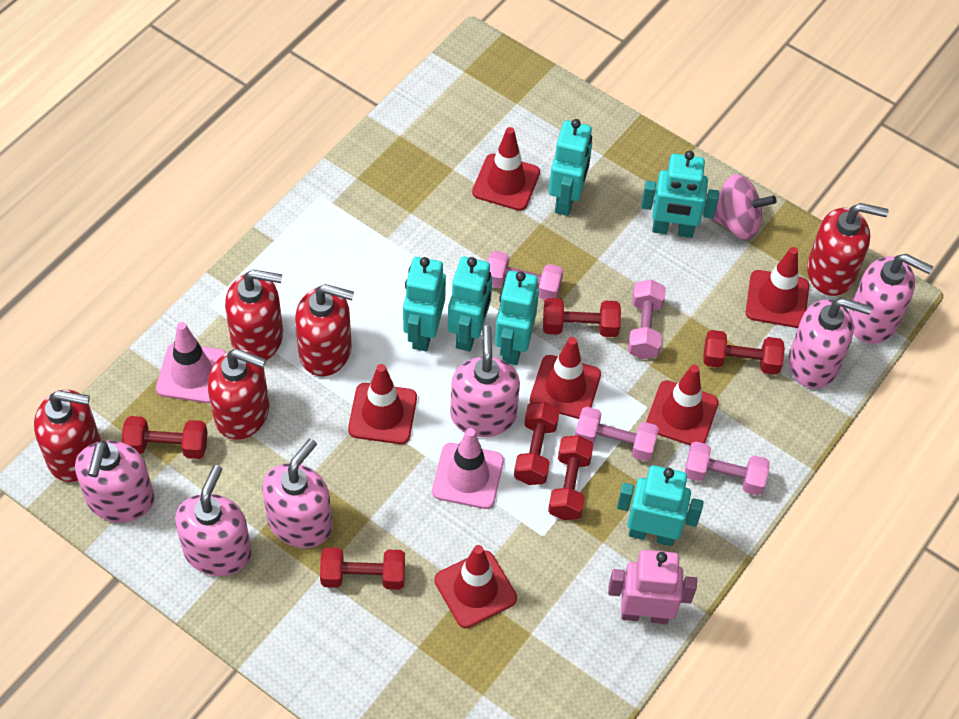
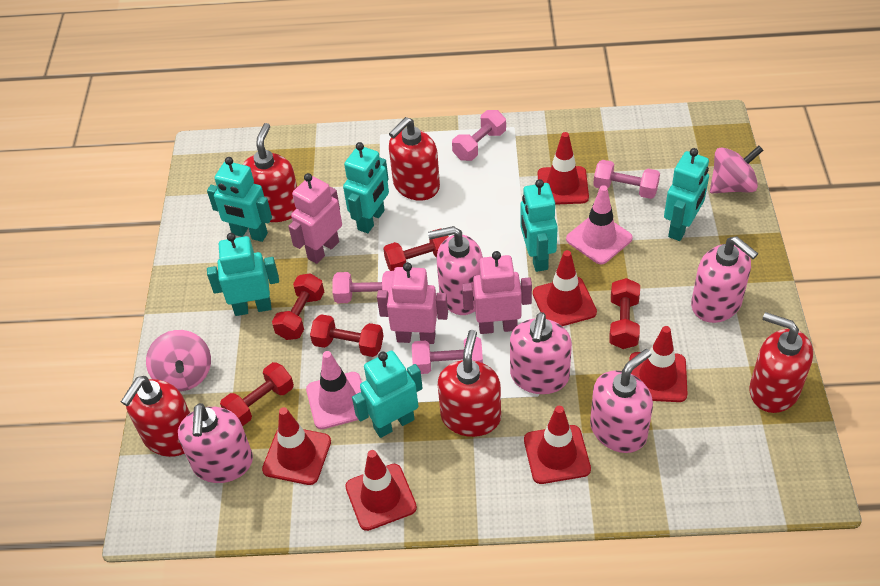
pink robot: 1 -> 3
pink soap dispenser: 6 -> 5
pink spinning top: 1 -> 2
red dumbbell: 6 -> 5

